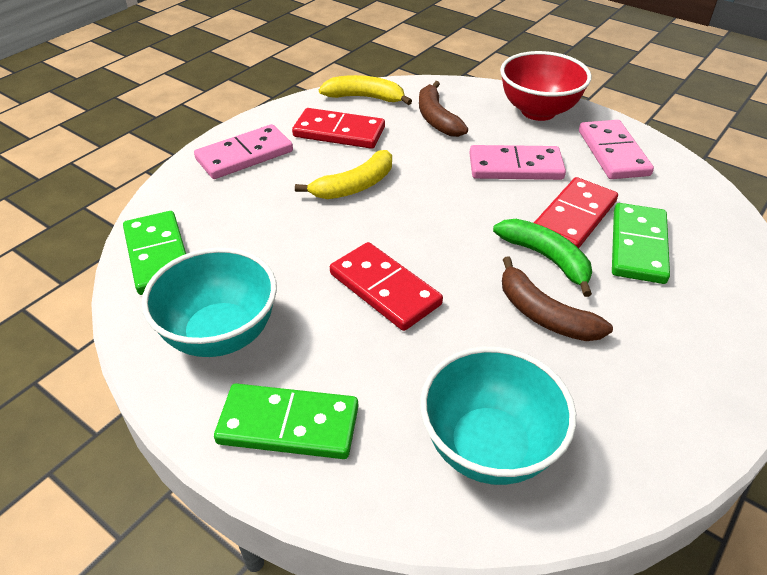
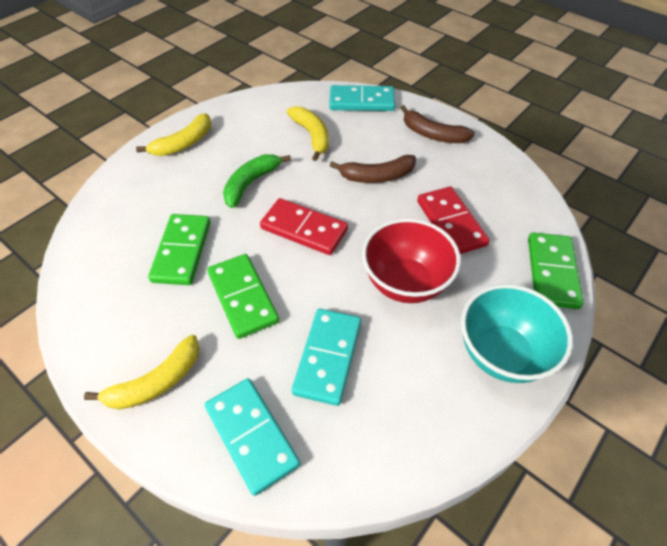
pink domino: 3 -> 0
red domino: 3 -> 2
turquoise bowl: 2 -> 1
turquoise domino: 0 -> 3
yellow banana: 2 -> 3

